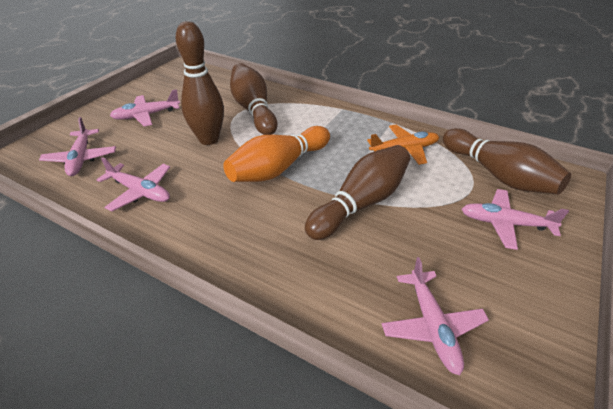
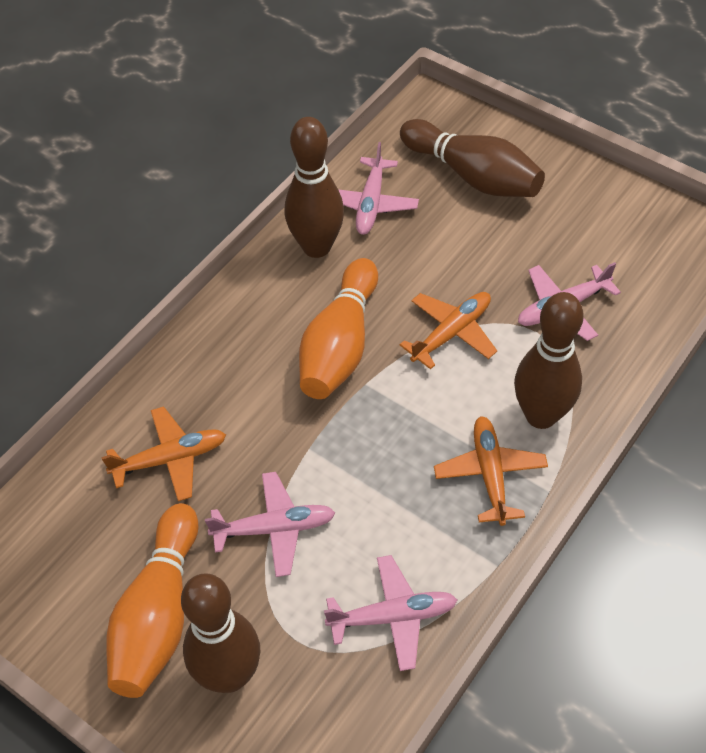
orange bowling pin: 1 -> 2
orange plane: 1 -> 3
pink plane: 5 -> 4

